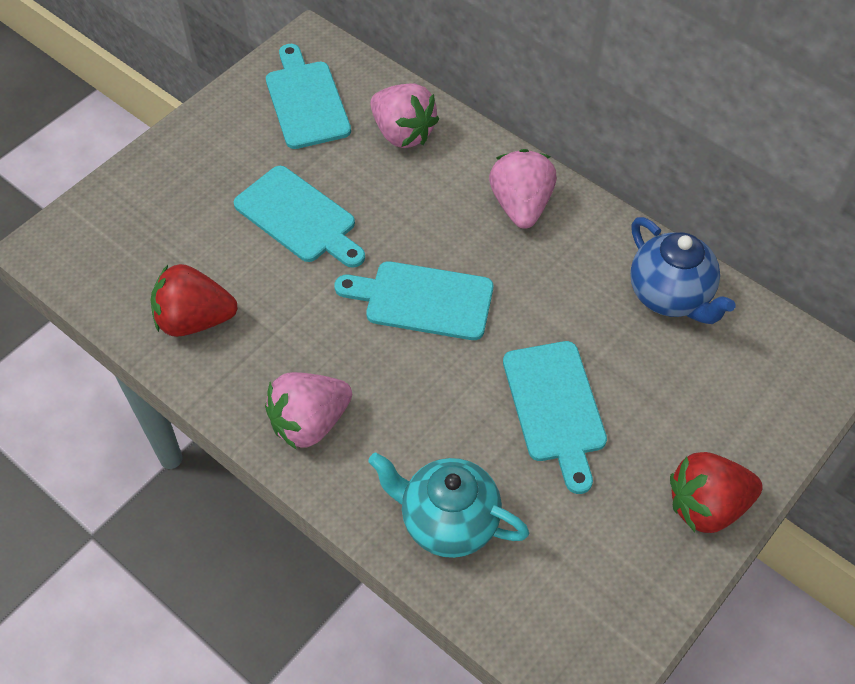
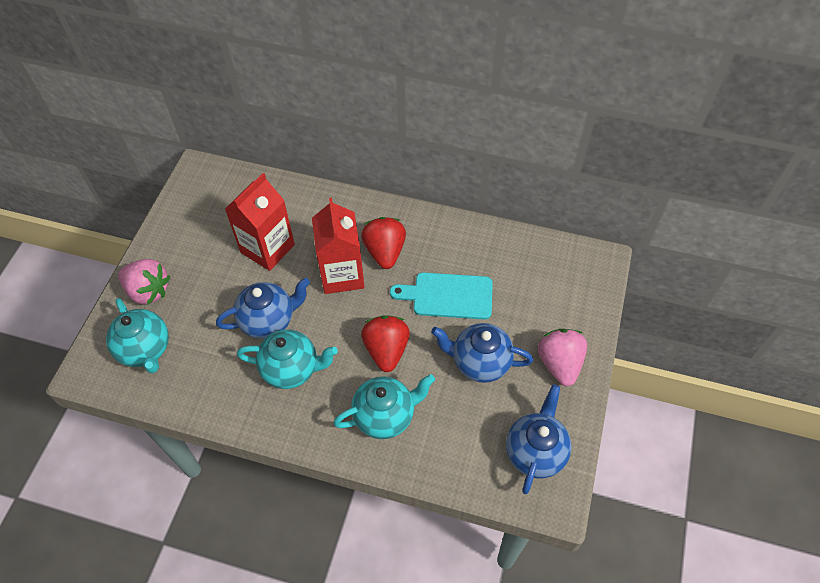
blue teapot: 1 -> 3
pink strawberry: 3 -> 2
red carton: 0 -> 2
turquoise cutting board: 4 -> 1
turquoise teapot: 1 -> 3

